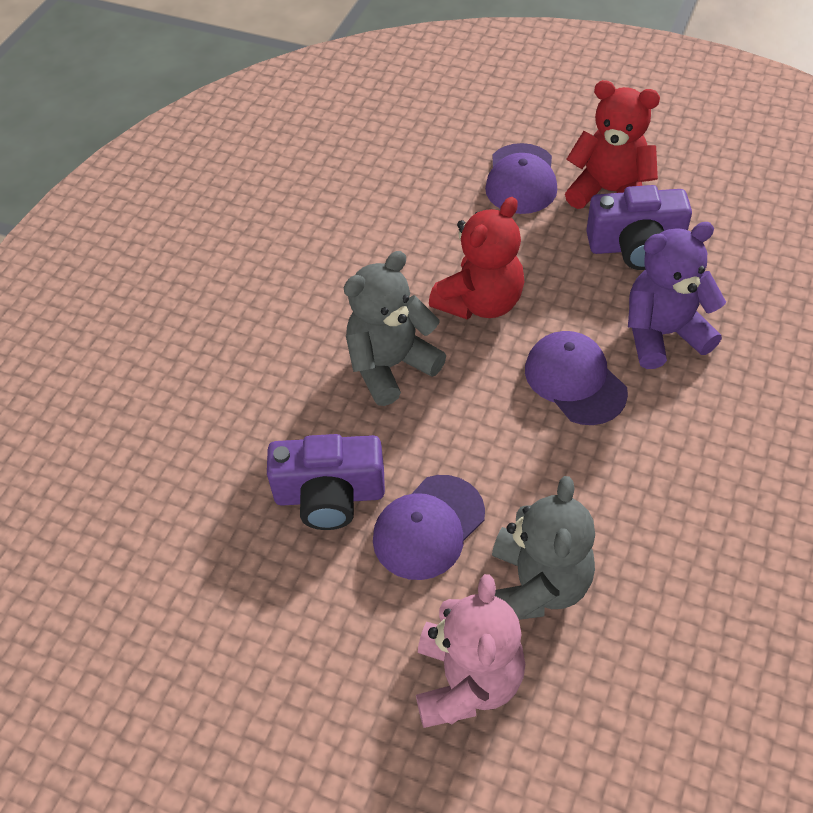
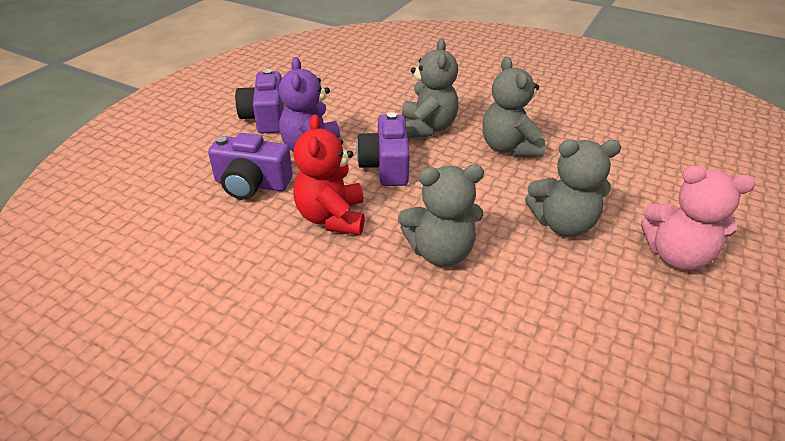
grey teddy bear: 2 -> 4
purple camera: 2 -> 3
purple cap: 3 -> 0
red teddy bear: 2 -> 1

